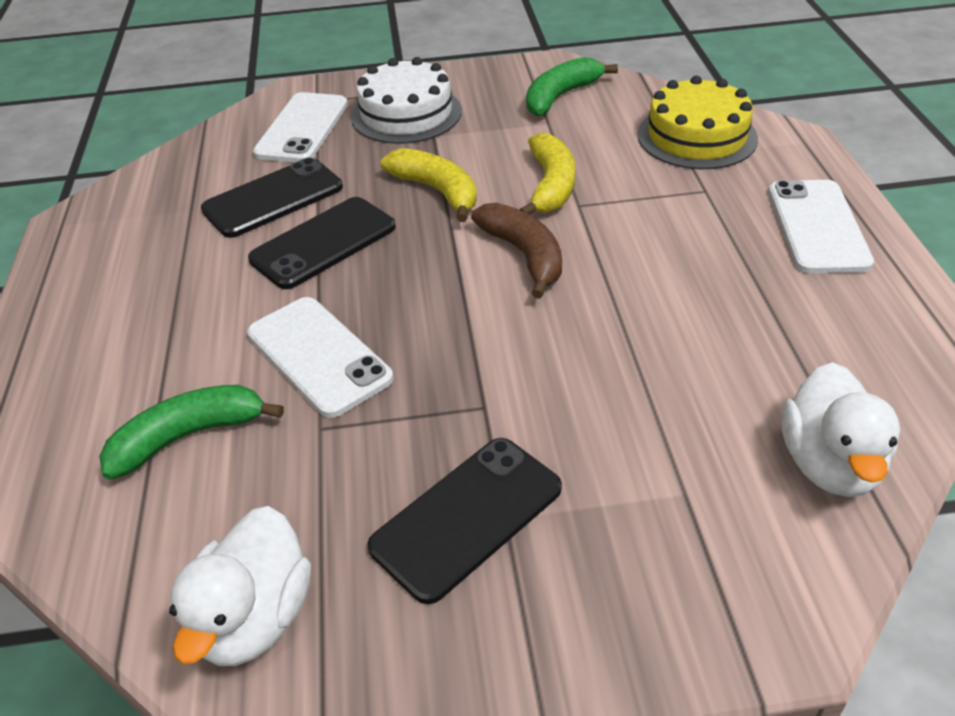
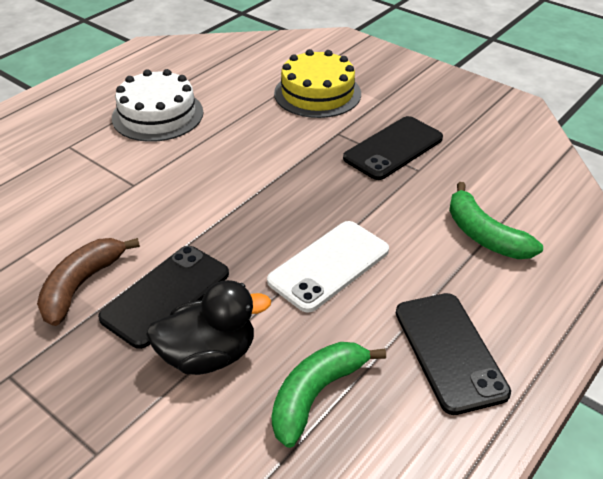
black duck: 0 -> 1
white duck: 2 -> 0
white phone: 3 -> 1
yellow banana: 2 -> 0

